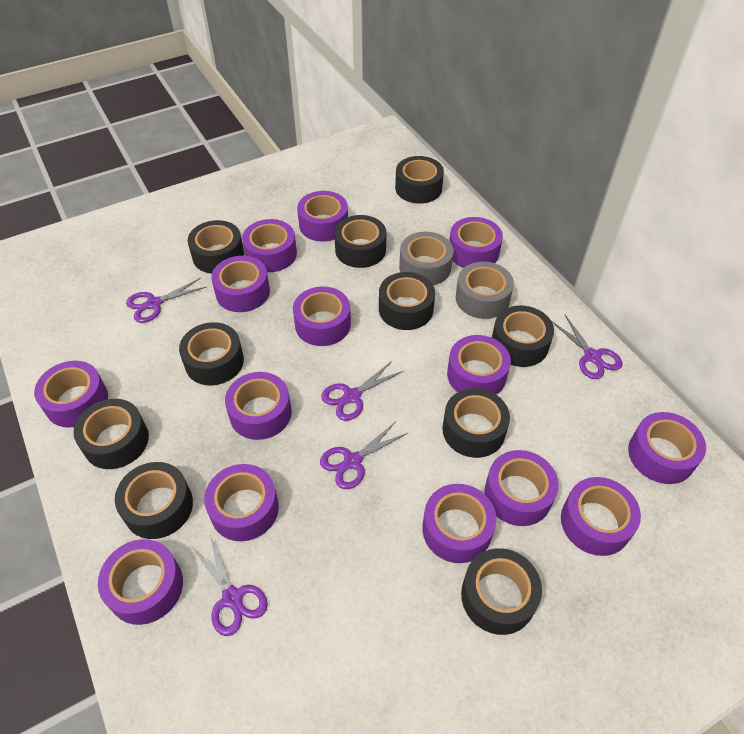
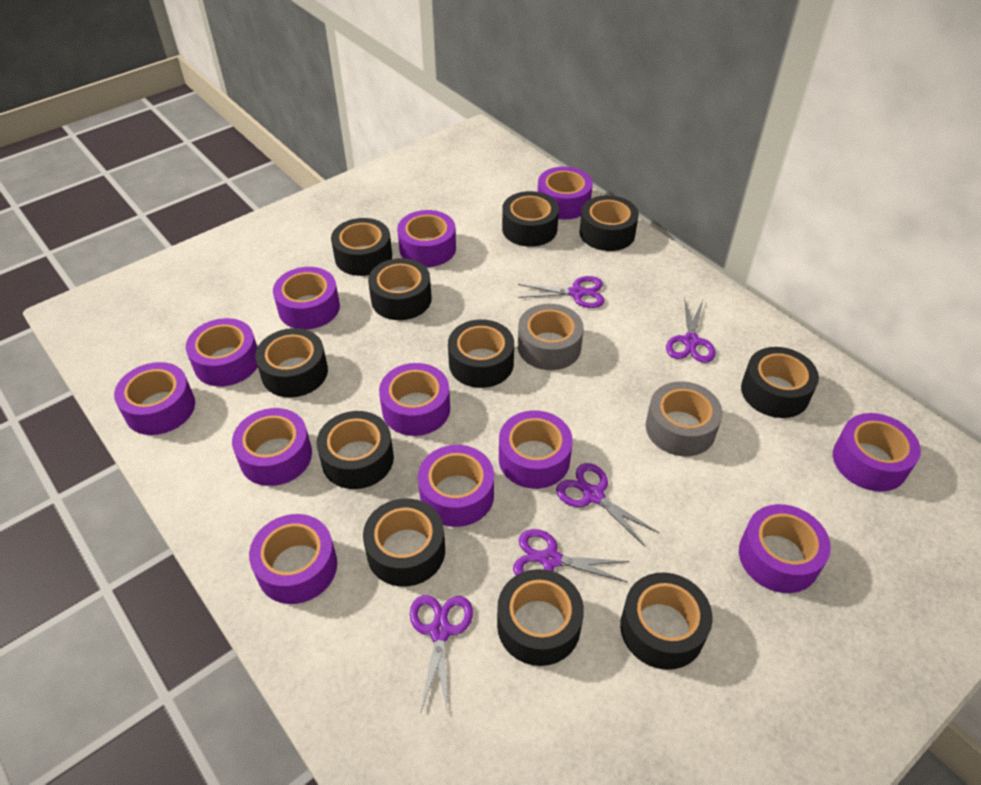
black tape: 10 -> 11
purple tape: 14 -> 12

